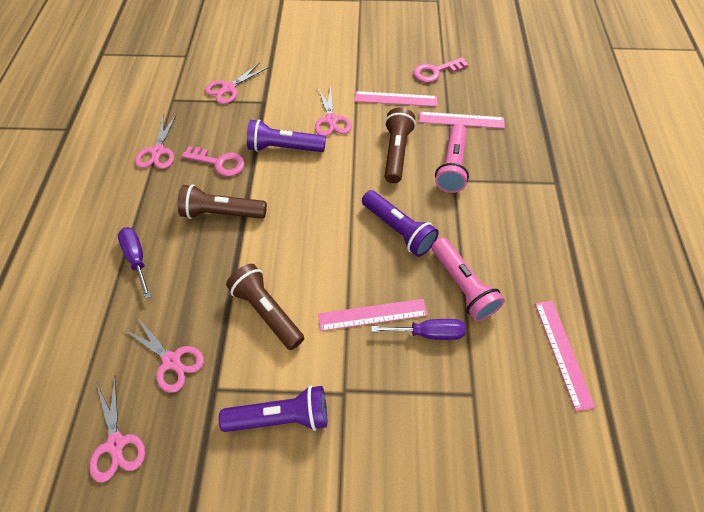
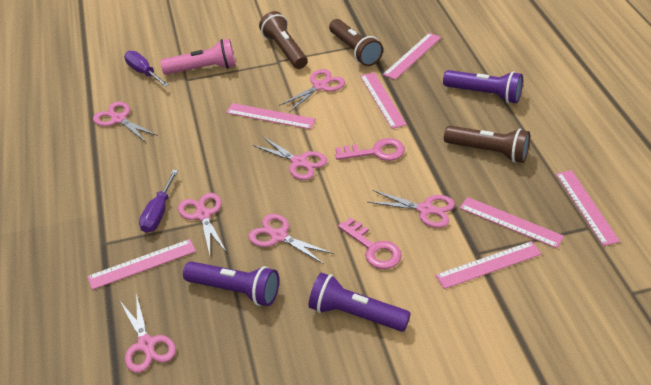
pink flashlight: 2 -> 1
pink ruler: 4 -> 7
pink scissors: 5 -> 7

